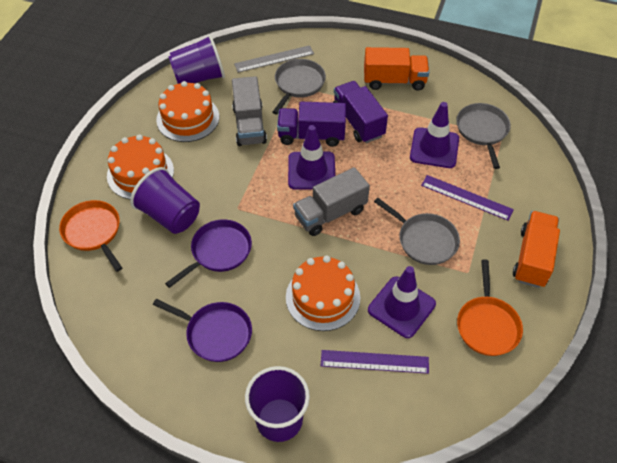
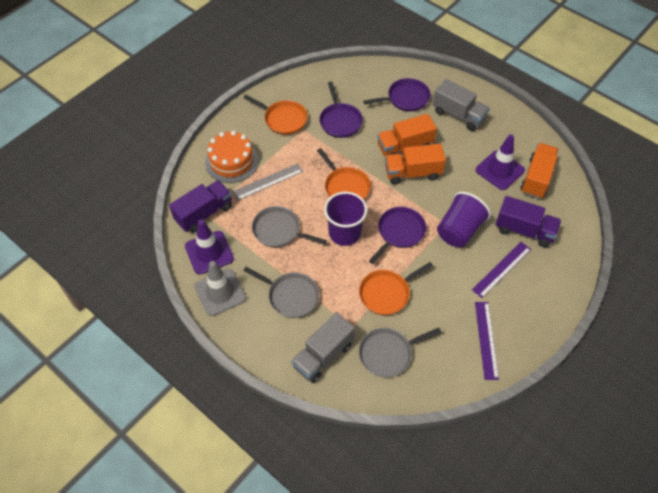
grey traffic cone: 0 -> 1
orange cake: 3 -> 1
orange pan: 2 -> 3
orange truck: 2 -> 3
purple cup: 3 -> 2
purple pan: 2 -> 3
purple traffic cone: 3 -> 2

